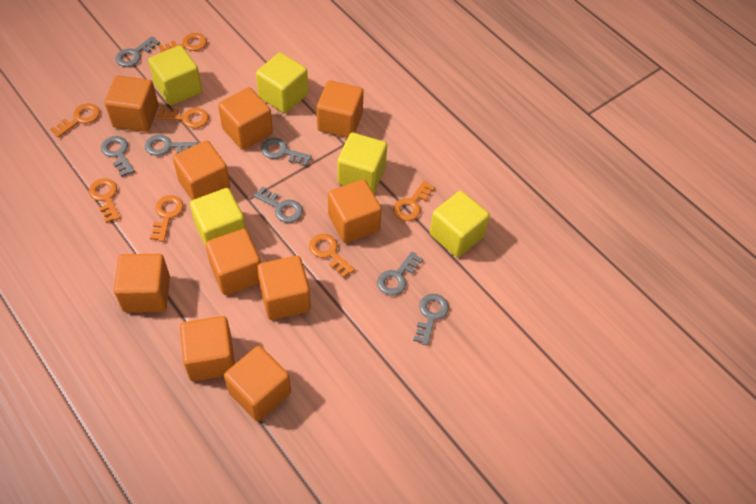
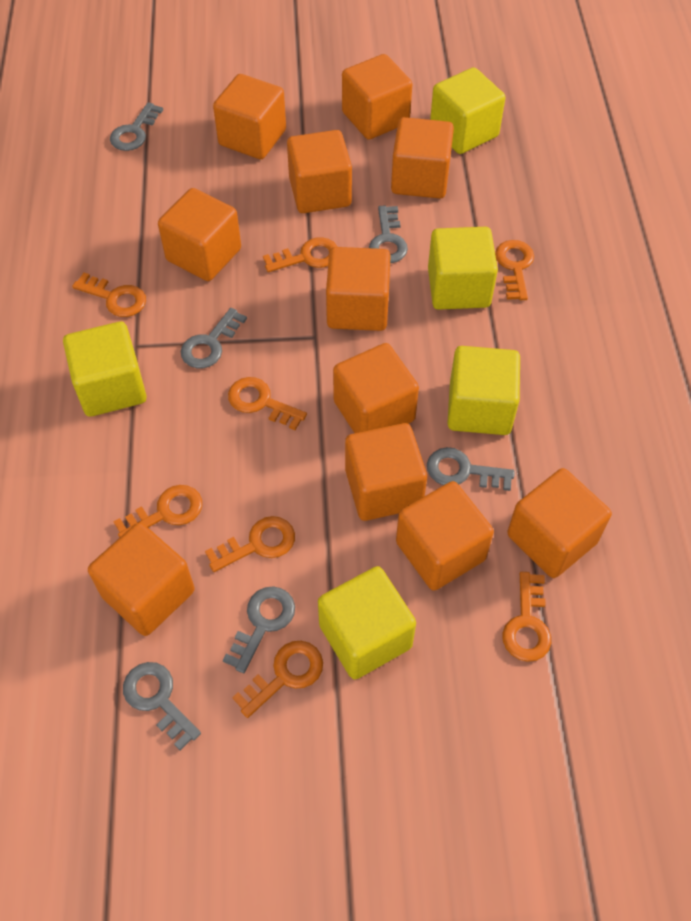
grey key: 7 -> 6
orange cube: 10 -> 11
orange key: 7 -> 8

